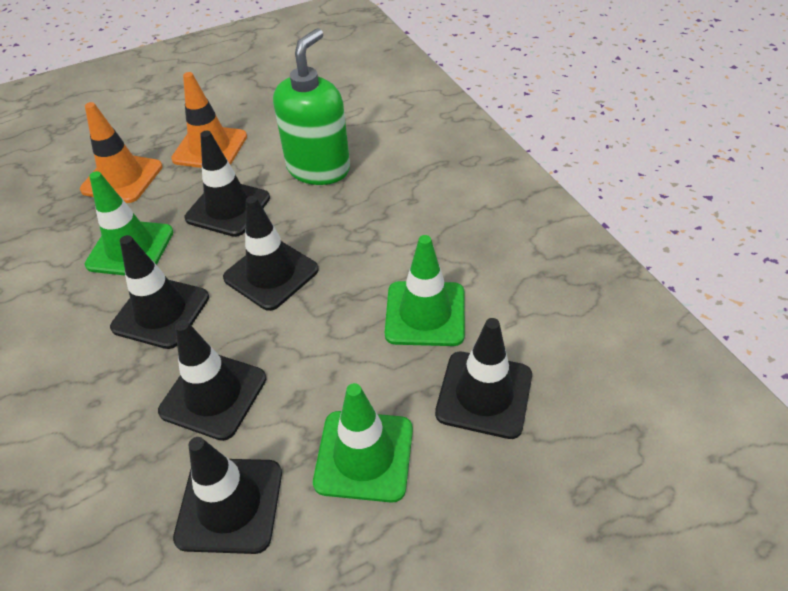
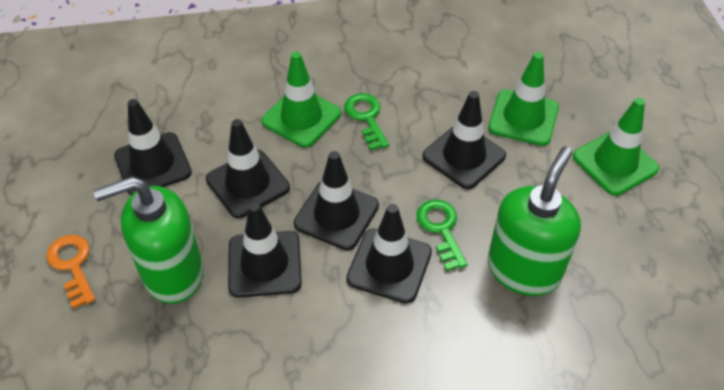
green key: 0 -> 2
green soap dispenser: 1 -> 2
orange key: 0 -> 1
orange traffic cone: 2 -> 0

